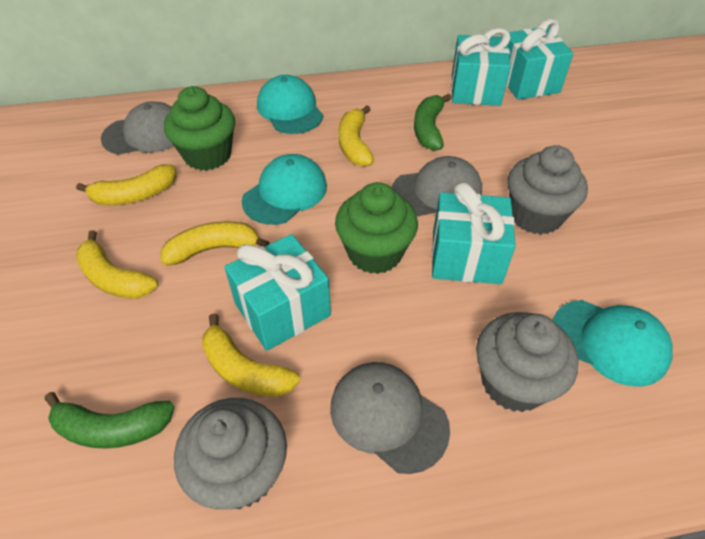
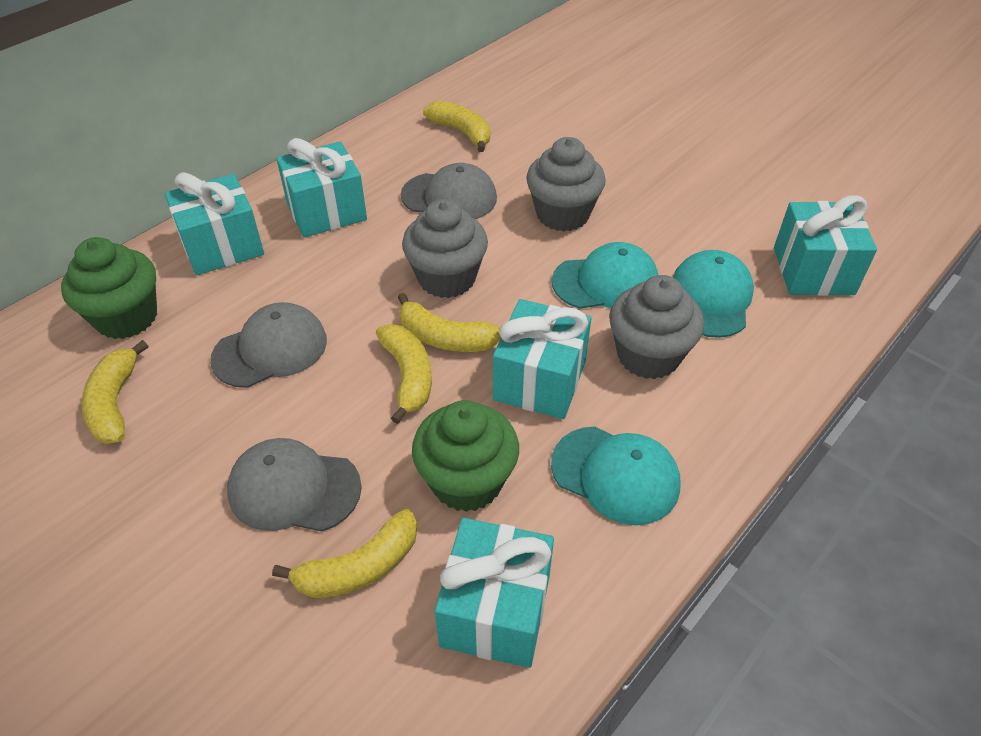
green banana: 2 -> 0
turquoise gift: 4 -> 5

